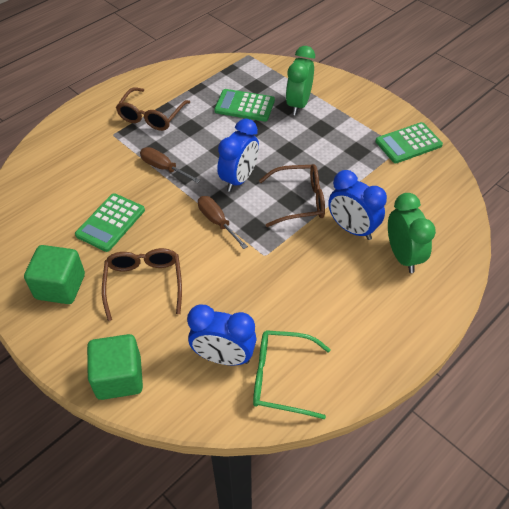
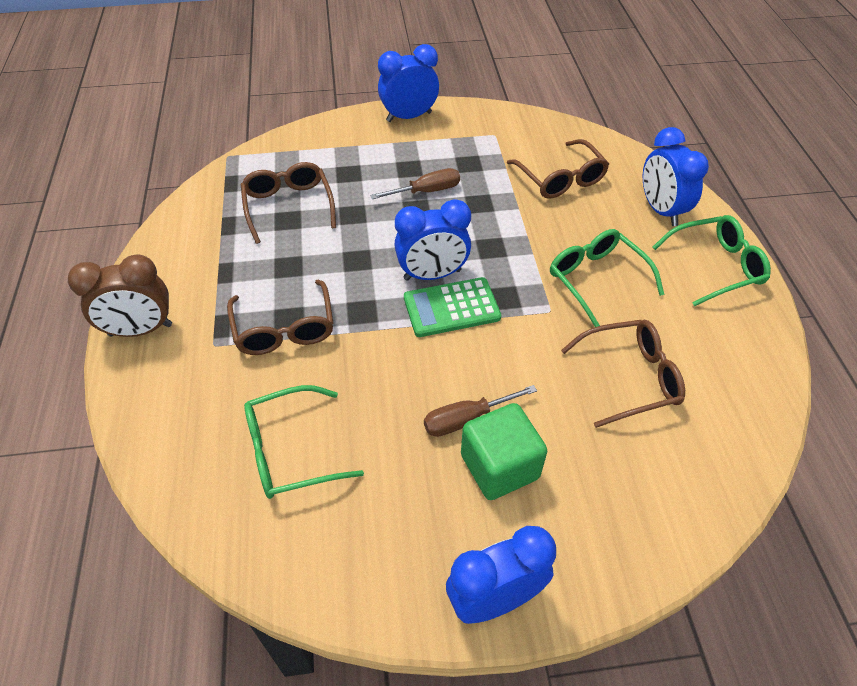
blue clock: 3 -> 4
brown clock: 0 -> 1
brown glasses: 3 -> 4
green calculator: 3 -> 1
green clock: 2 -> 0
green cube: 2 -> 1
green glasses: 1 -> 3

